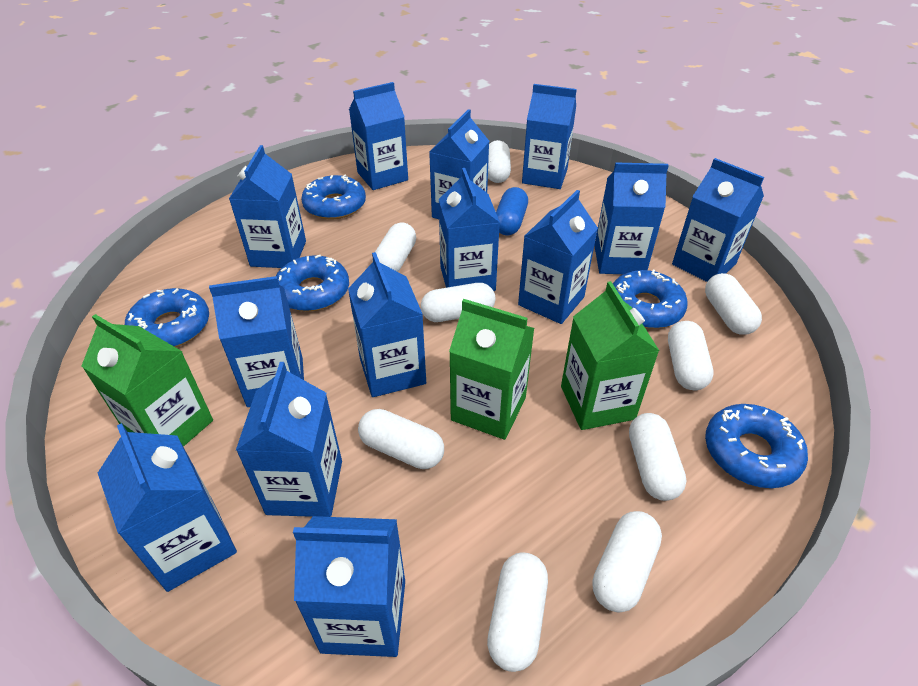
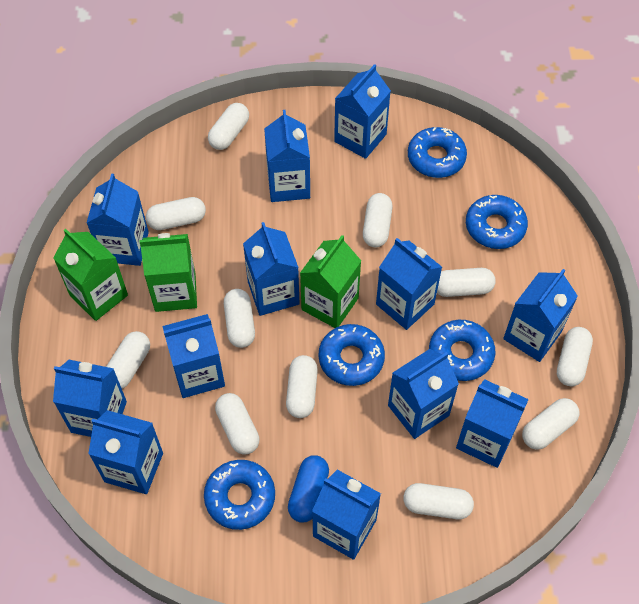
blue carton: 13 -> 12
white capsule: 9 -> 11

